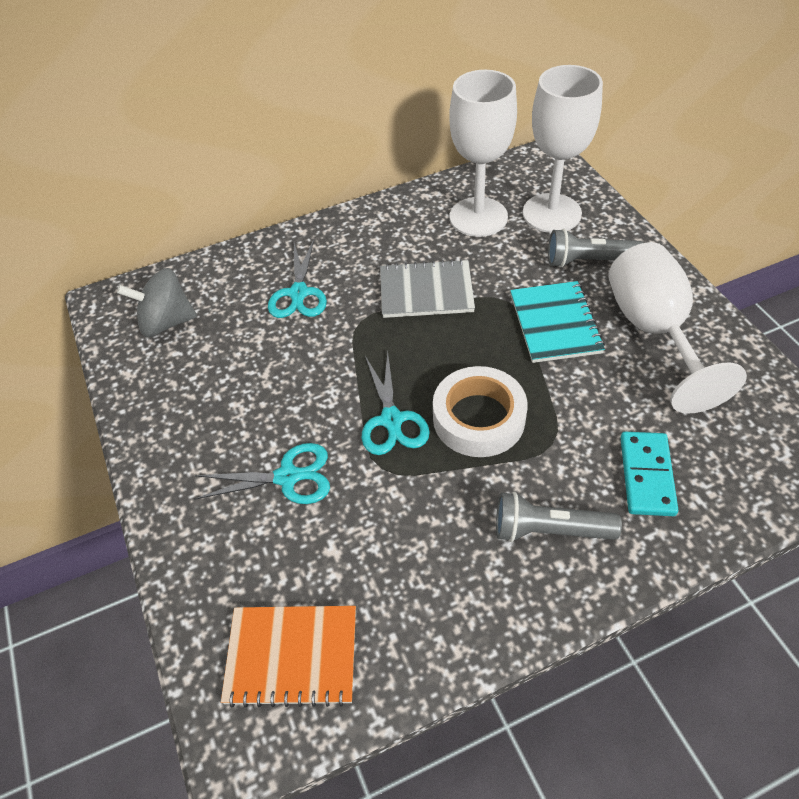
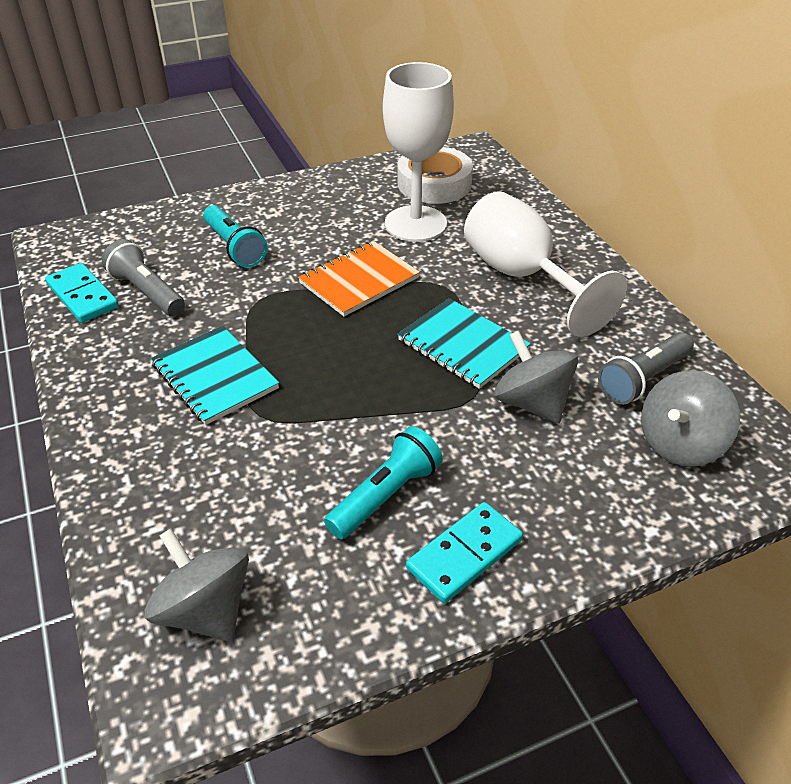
grey notebook: 1 -> 0
grey spinning top: 1 -> 3
turquoise domino: 1 -> 2
turquoise flashlight: 0 -> 2
turquoise notebook: 1 -> 2
turquoise scissors: 3 -> 0
white goblet: 3 -> 2

